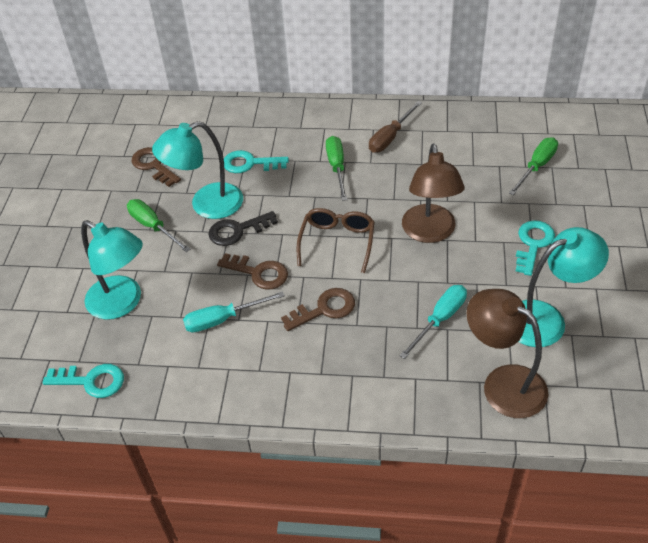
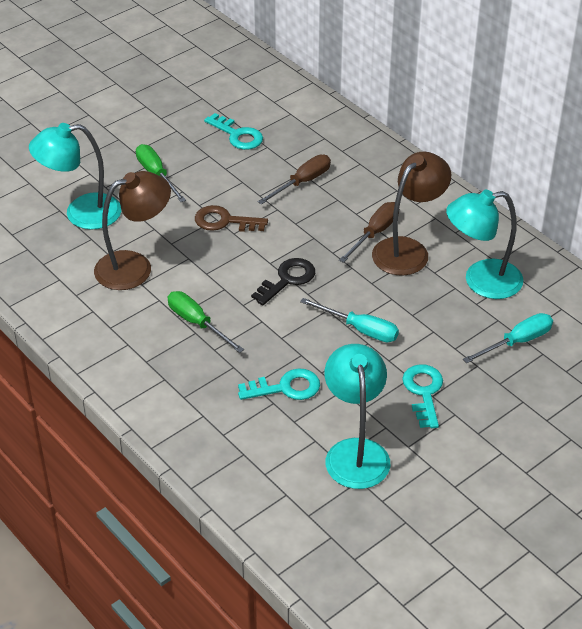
brown glasses: 1 -> 0
brown key: 3 -> 1
brown screwdriver: 1 -> 2
green screwdriver: 3 -> 2

